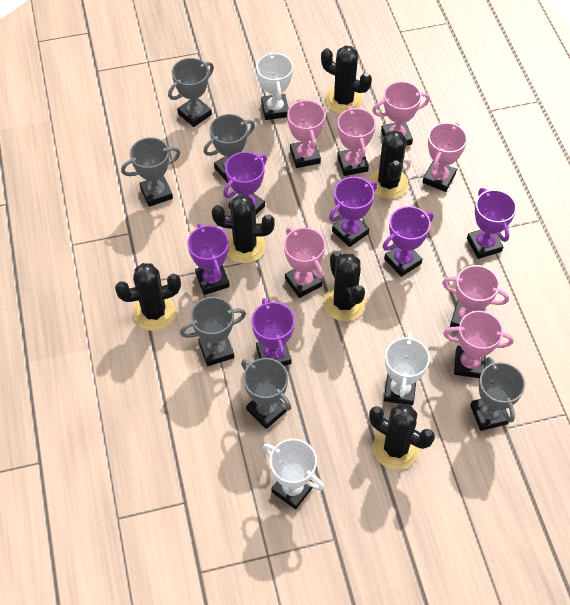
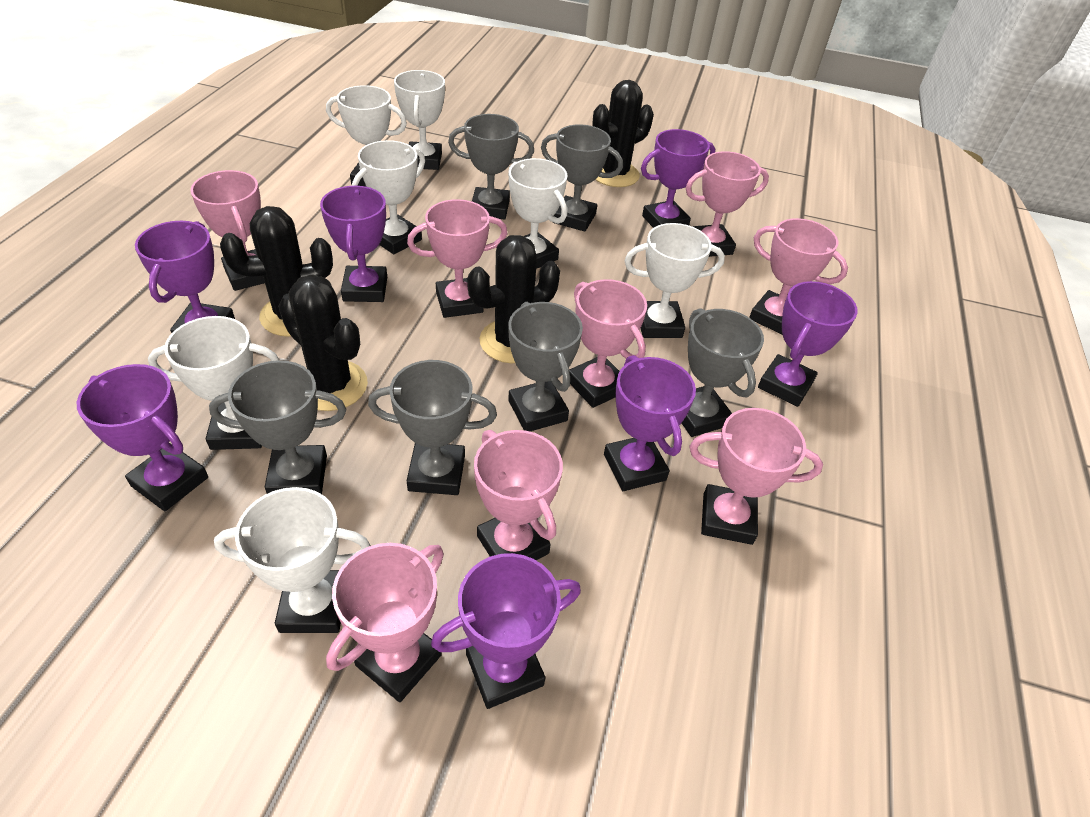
black cactus: 6 -> 4
pink trophy: 7 -> 8
purple trophy: 6 -> 7
white trophy: 3 -> 7

